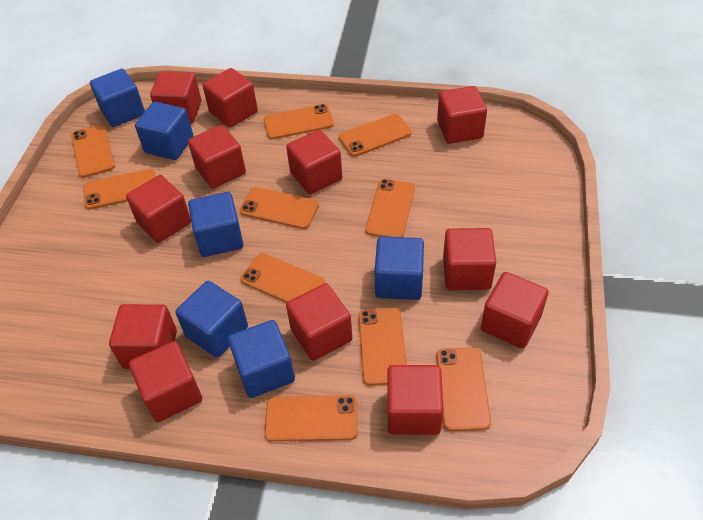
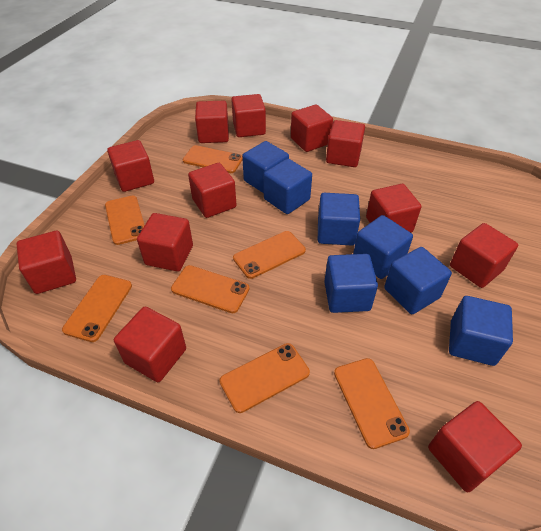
blue cube: 6 -> 7
orange phone: 10 -> 7

